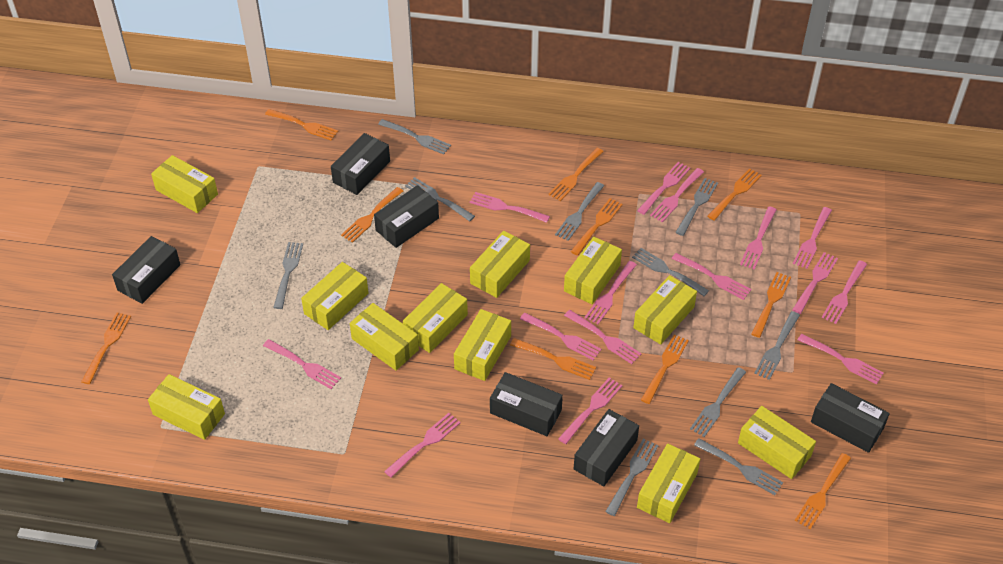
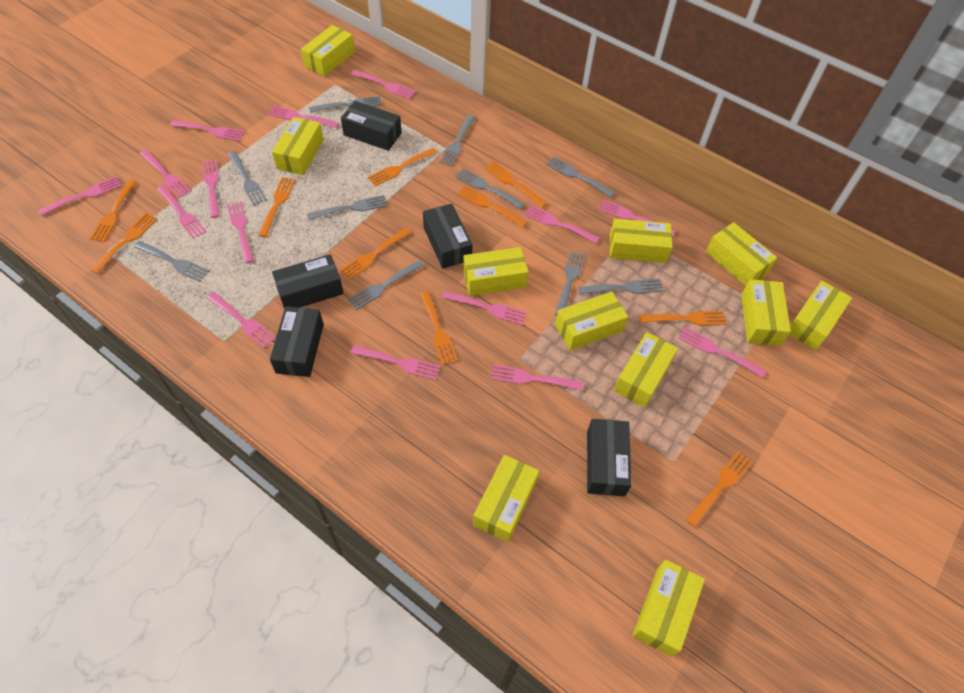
black box: 6 -> 5

